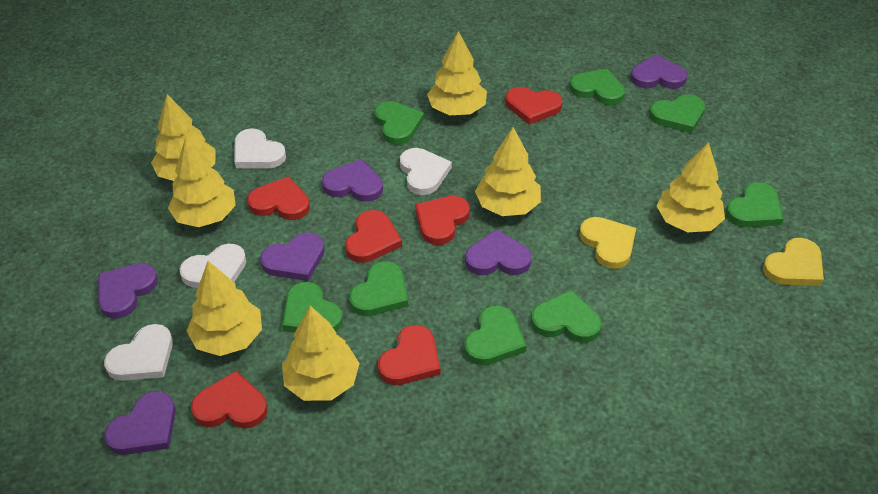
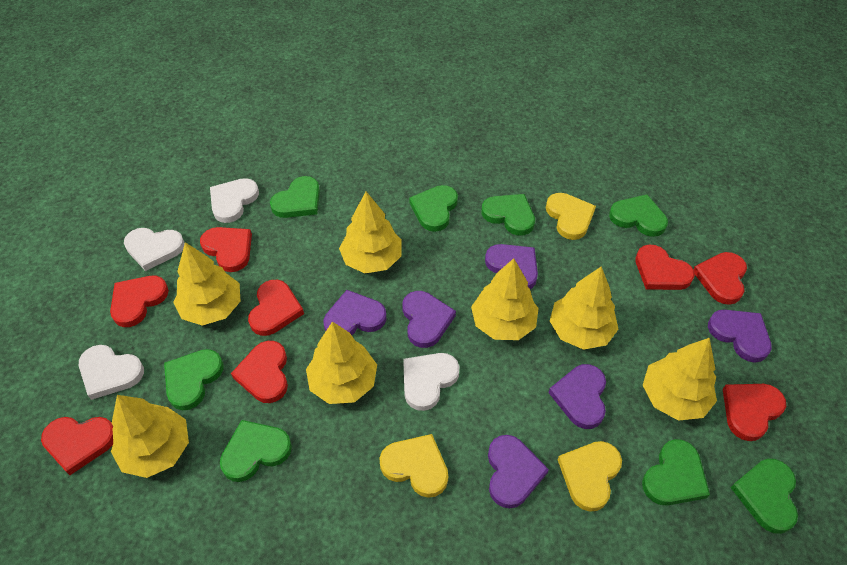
red heart: 6 -> 8
yellow heart: 2 -> 3

